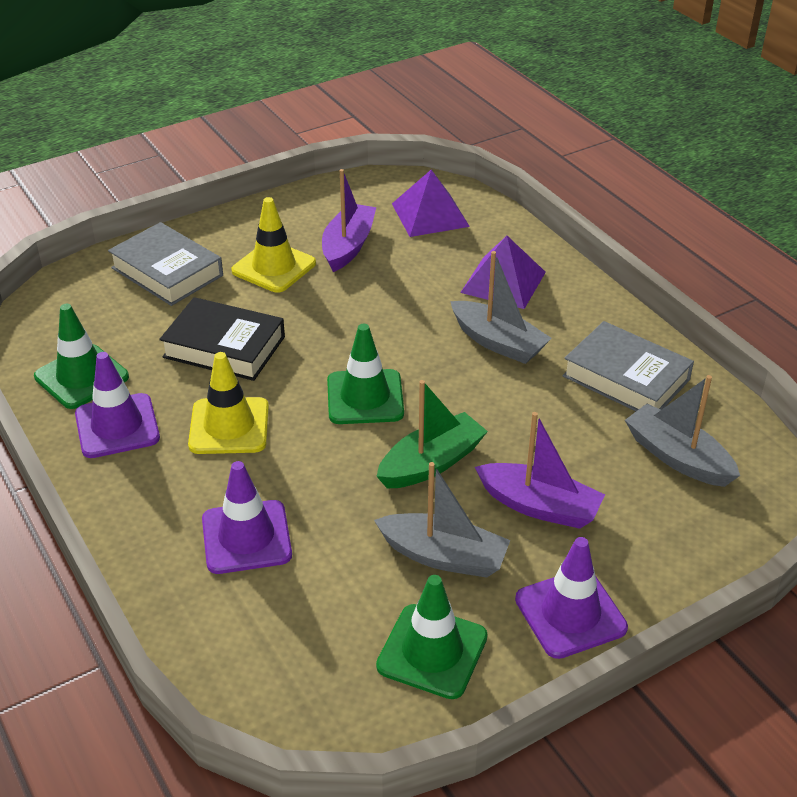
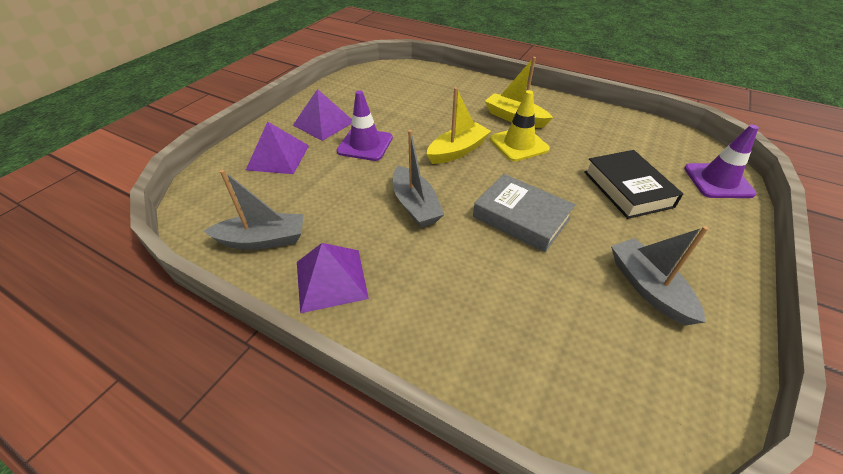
green boat: 1 -> 0
green traffic cone: 3 -> 0
grey book: 2 -> 1
purple boat: 2 -> 0
purple pyramid: 2 -> 3
purple traffic cone: 3 -> 2
yellow boat: 0 -> 2
yellow traffic cone: 2 -> 1

